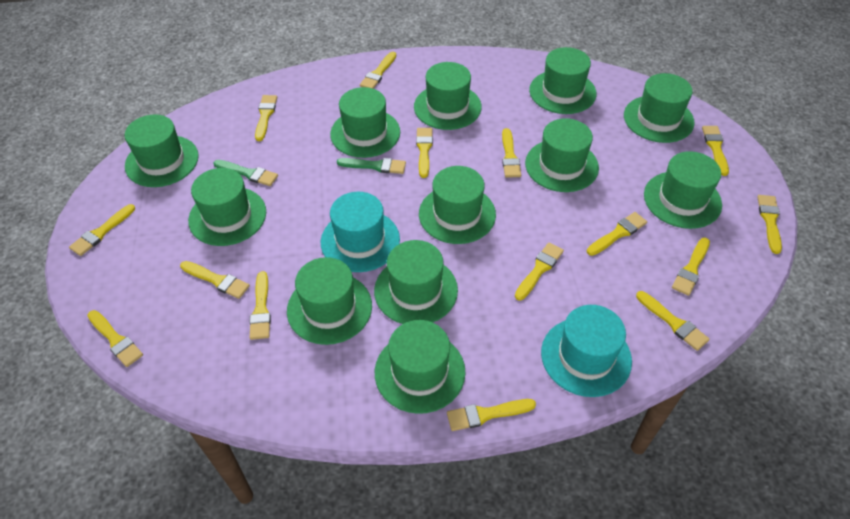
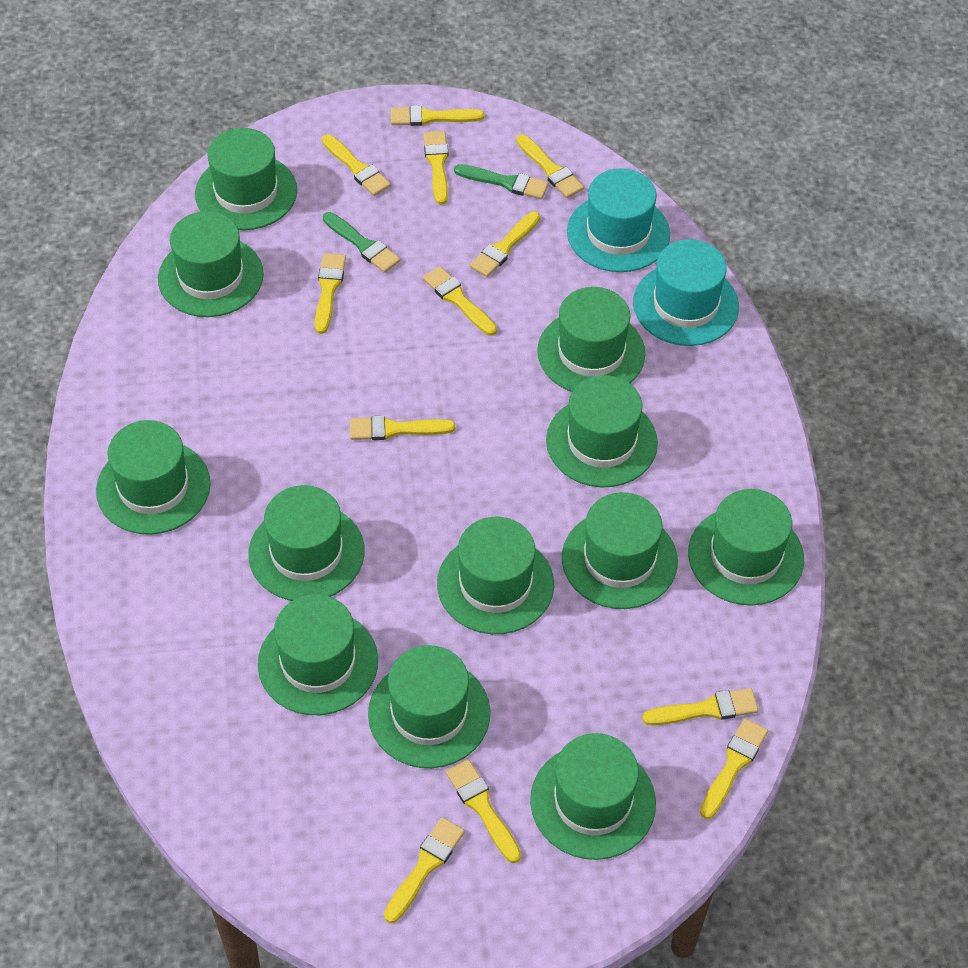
yellow brush: 15 -> 12

